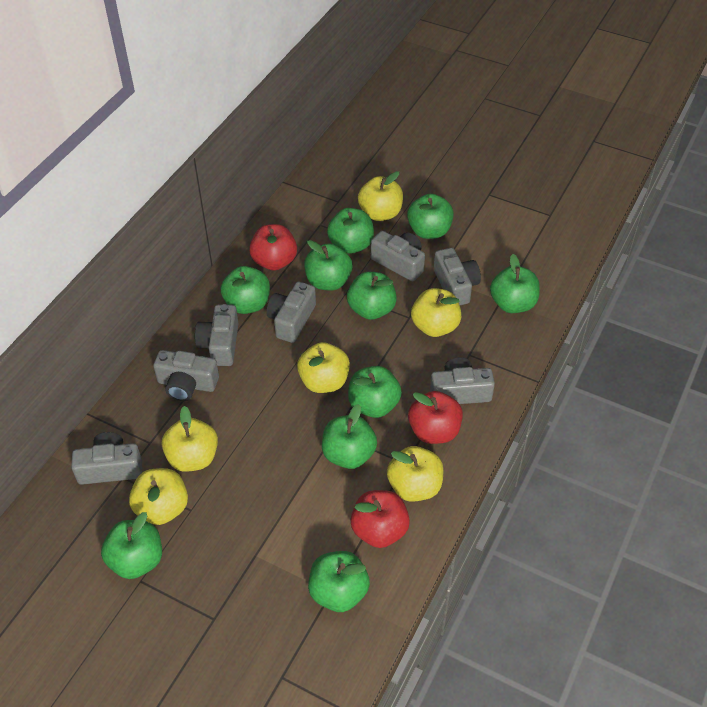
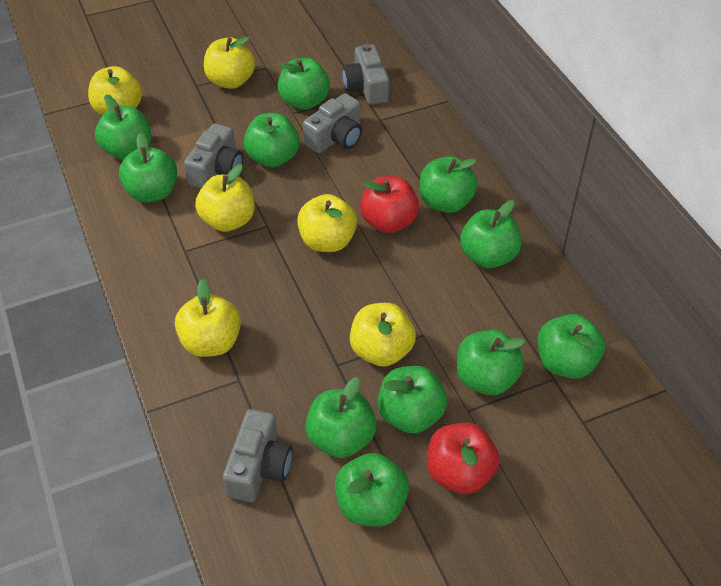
green apple: 10 -> 11
grey camera: 7 -> 4
red apple: 3 -> 2

